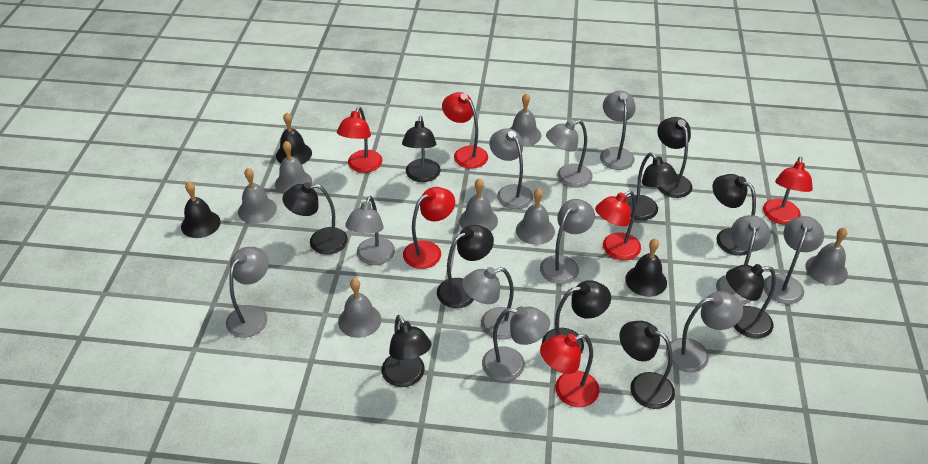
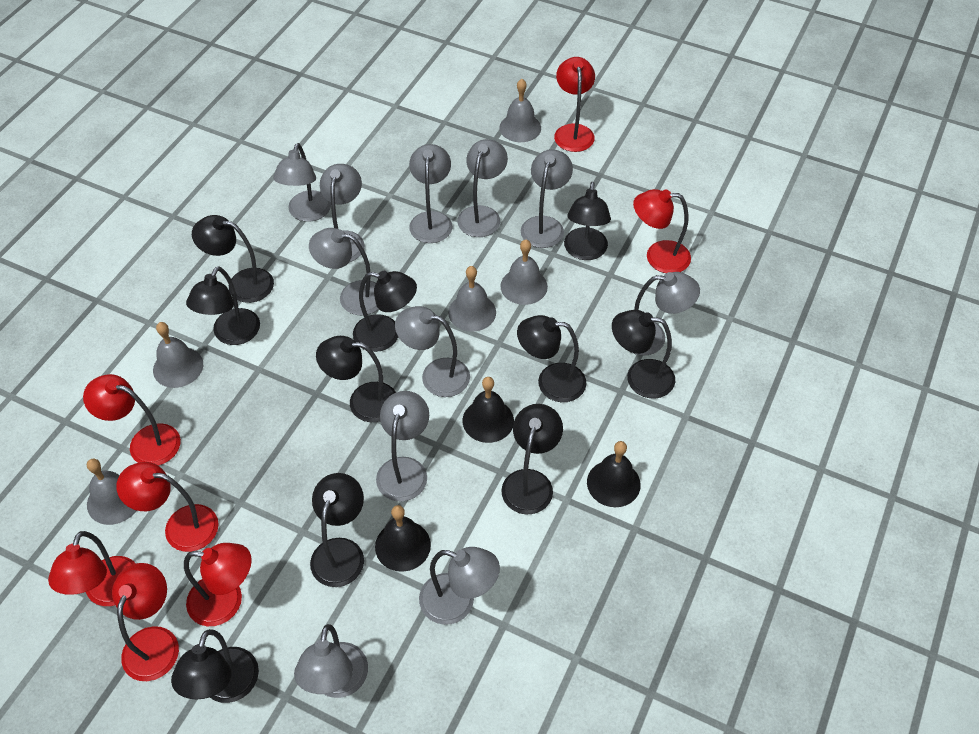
grey bell: 7 -> 5
red lamp: 6 -> 7

